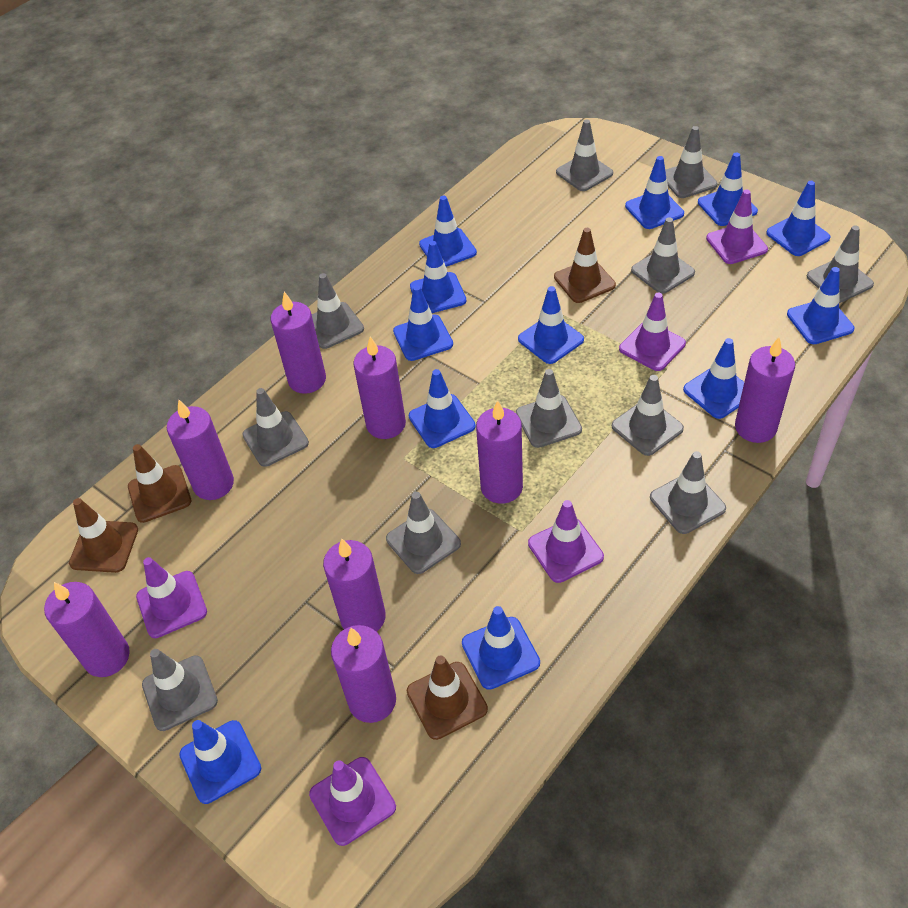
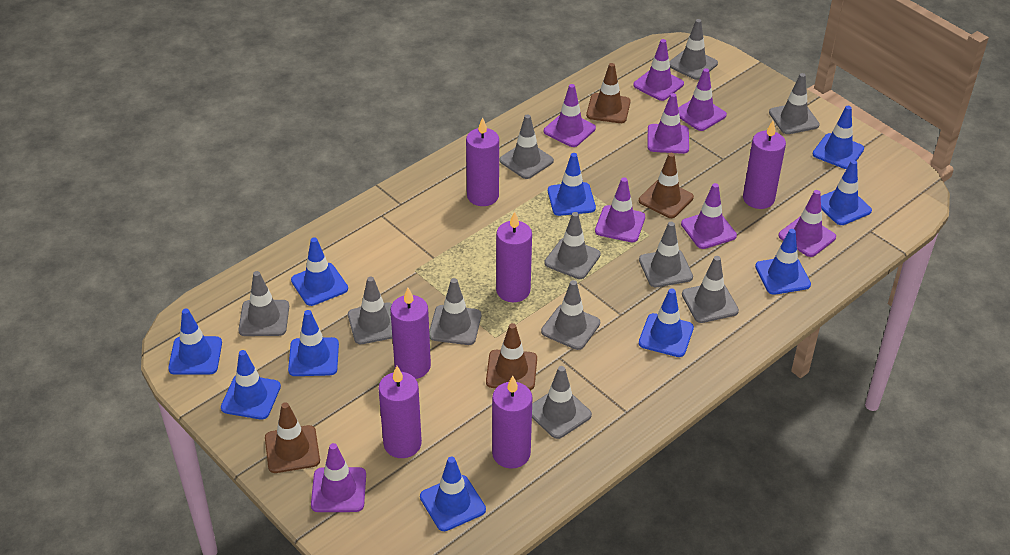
blue traffic cone: 12 -> 10
purple candle: 8 -> 6
purple traffic cone: 5 -> 8

